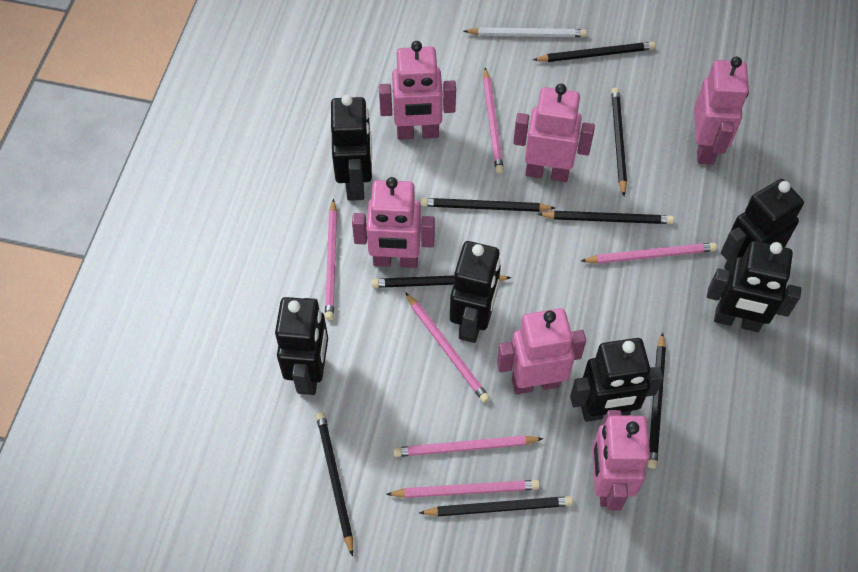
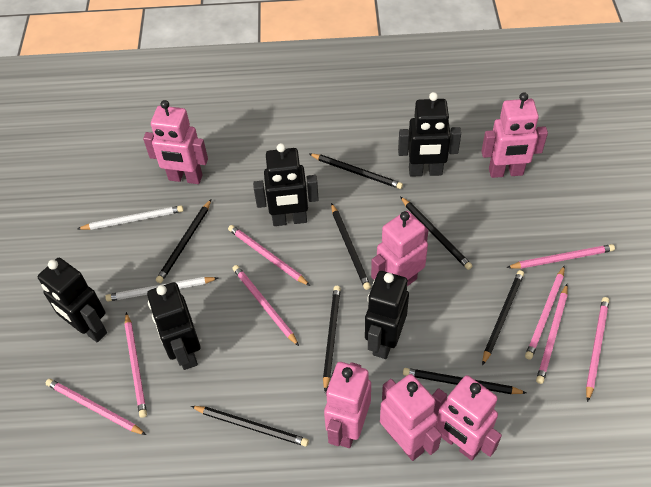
black robot: 6 -> 5
pink pencil: 6 -> 8
white pencil: 1 -> 2

